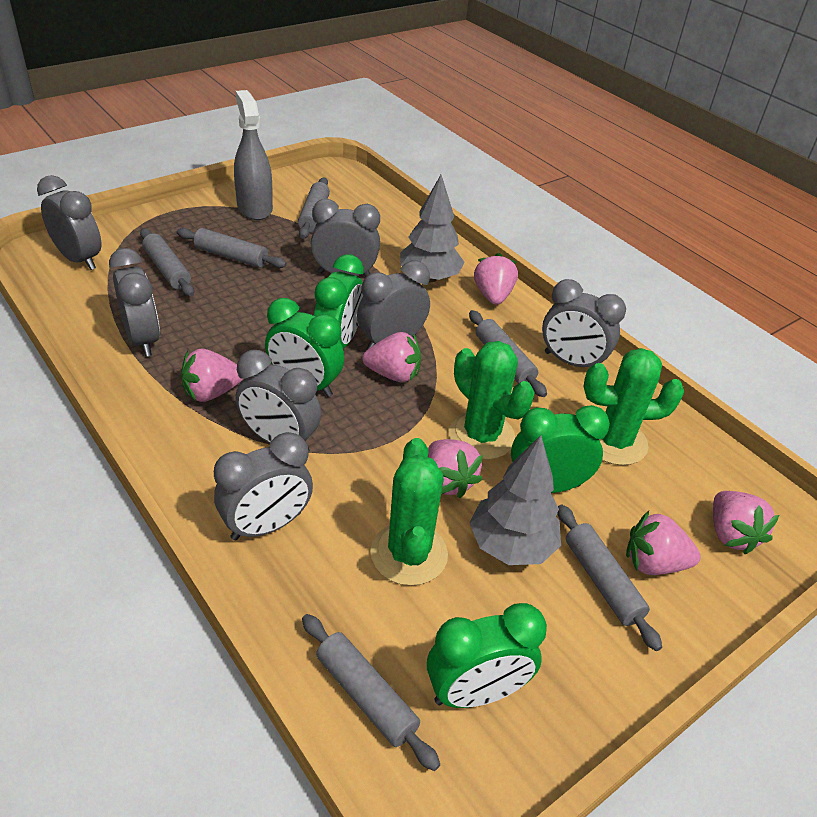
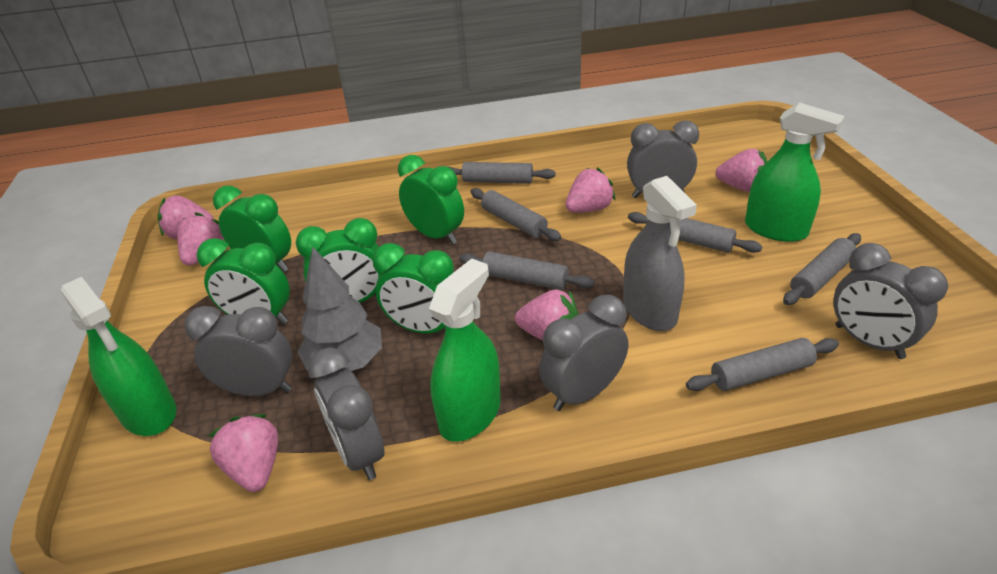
green cactus: 3 -> 0
green clock: 4 -> 5
green spray bottle: 0 -> 3
grey clock: 7 -> 5
grey tree: 2 -> 1

